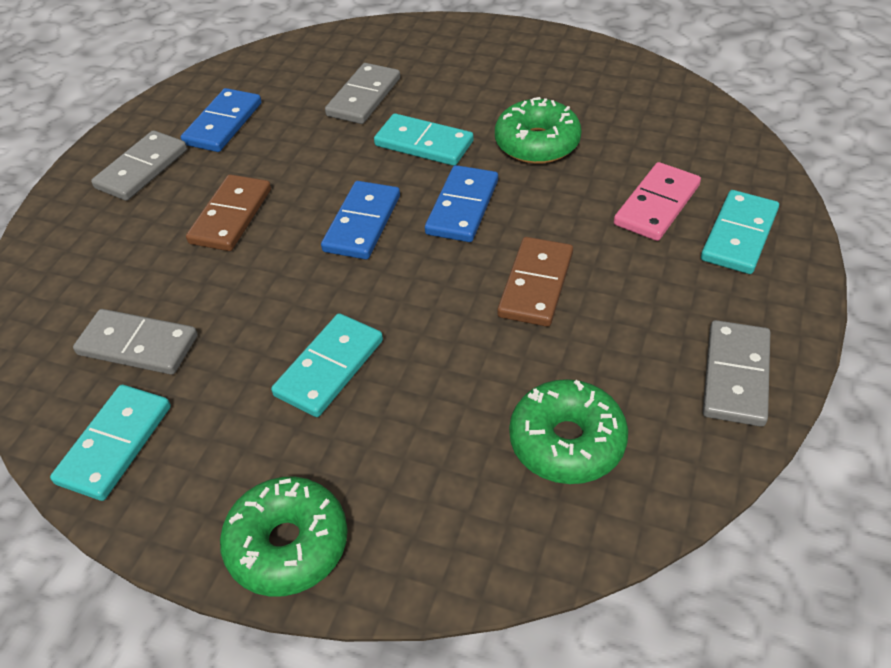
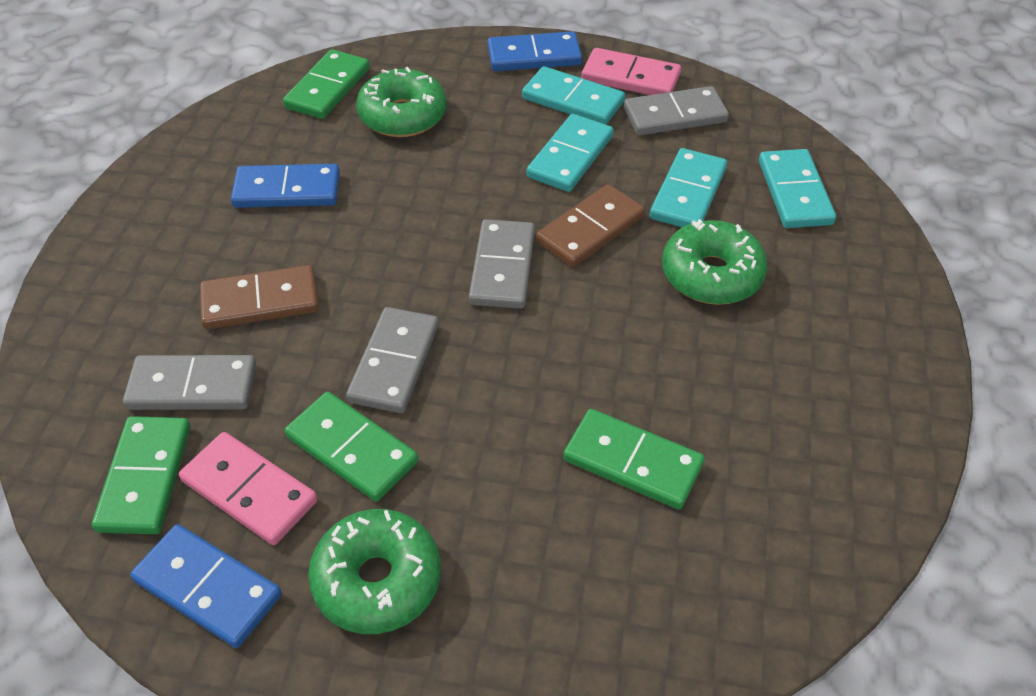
green domino: 0 -> 4
pink domino: 1 -> 2

